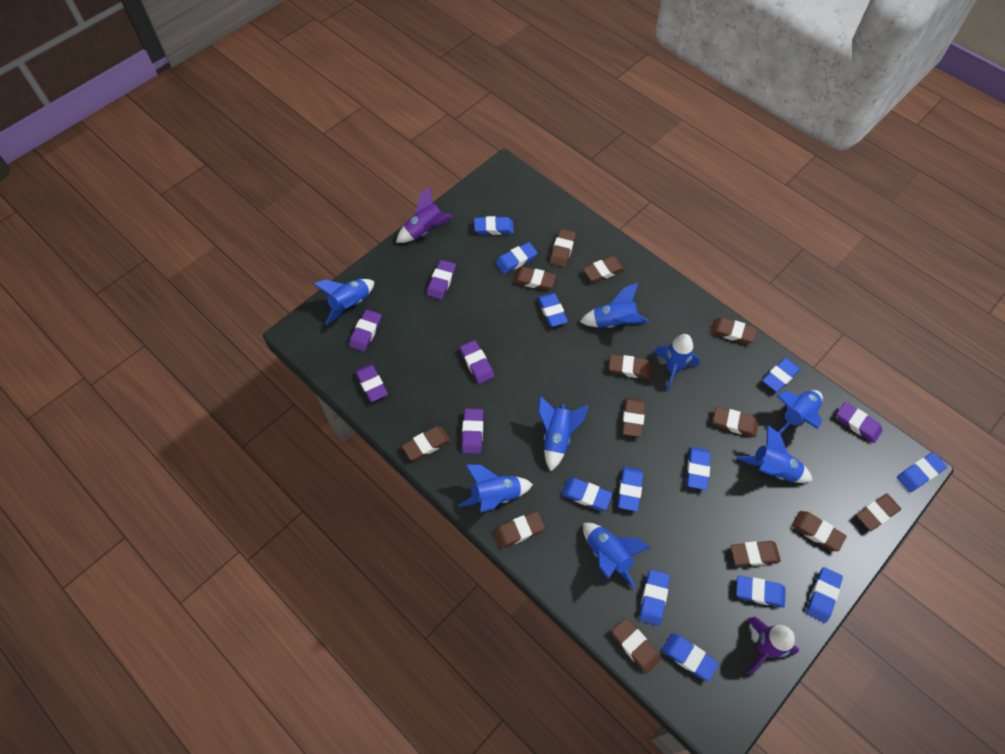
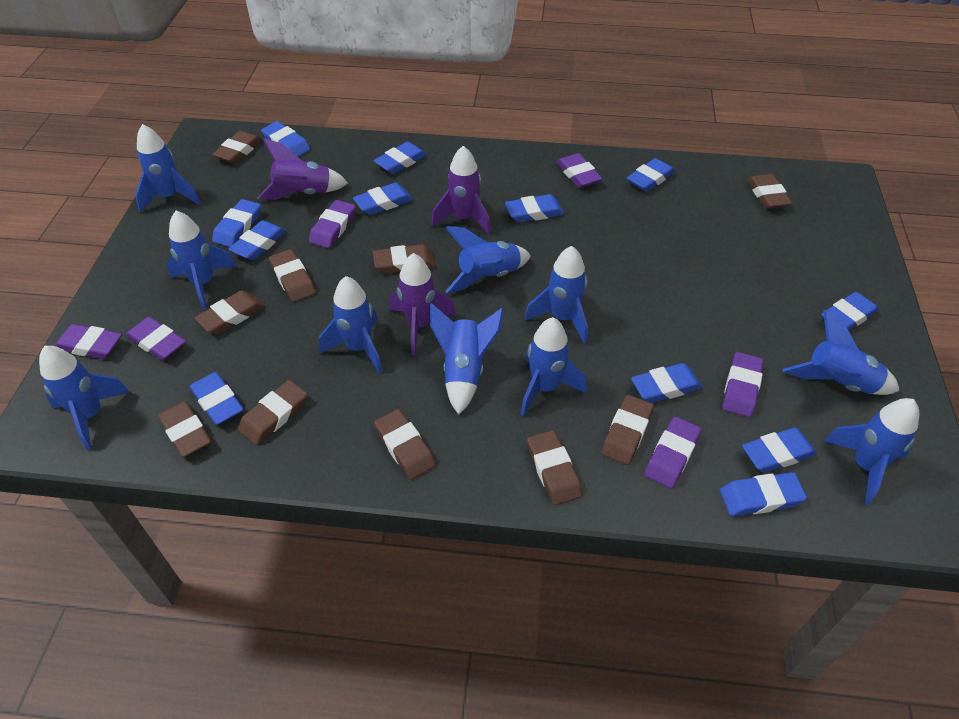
blue rocket: 8 -> 10
brown eraser: 13 -> 10
purple rocket: 2 -> 3

